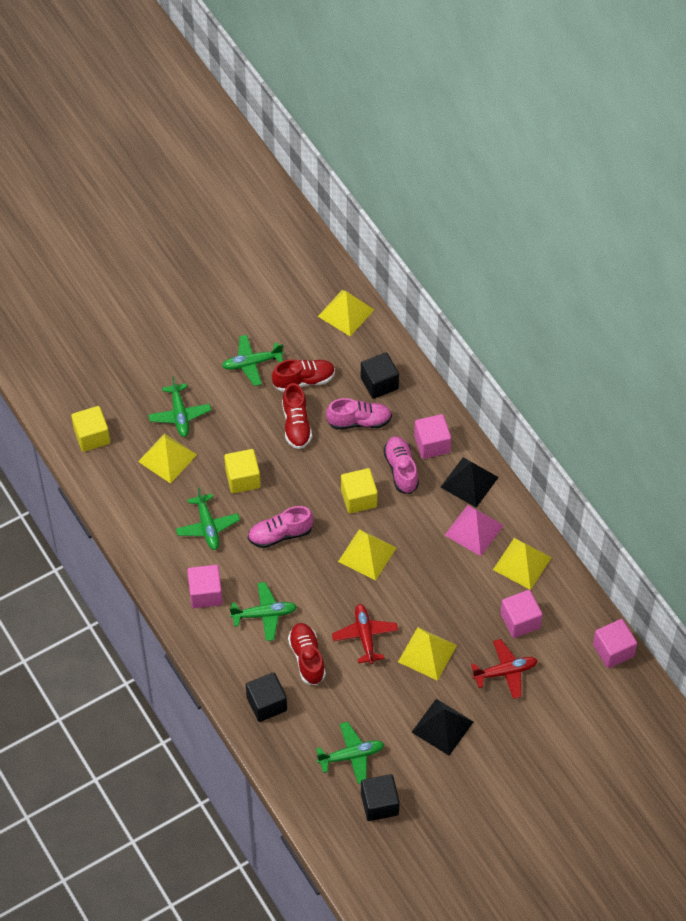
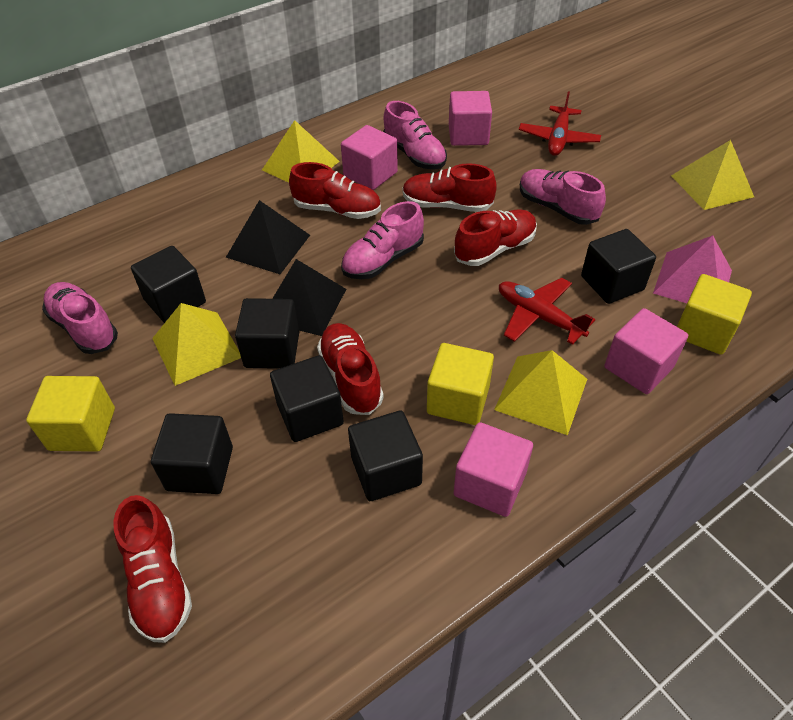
black cube: 3 -> 6
green plane: 5 -> 0
pink shoe: 3 -> 4
red shoe: 3 -> 5
yellow pyramid: 5 -> 4

